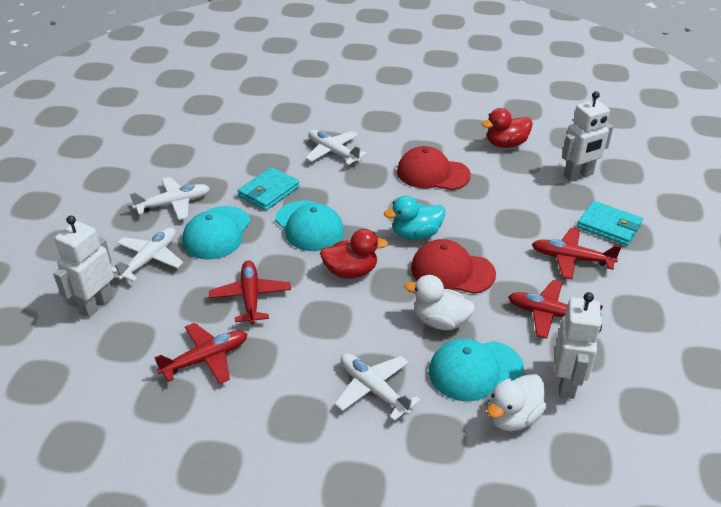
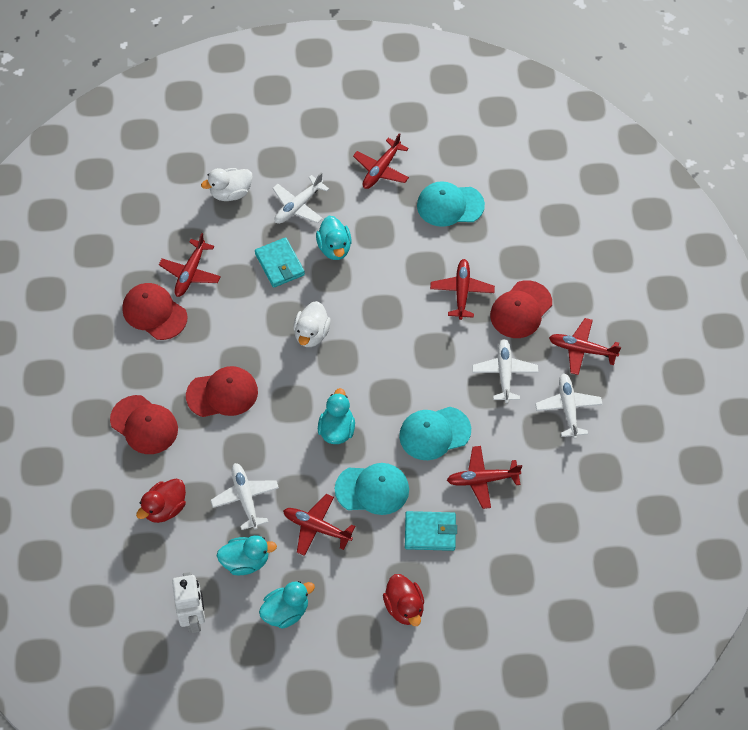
red cap: 2 -> 4
red plane: 4 -> 6
turquoise duck: 1 -> 4
white robot: 3 -> 1

